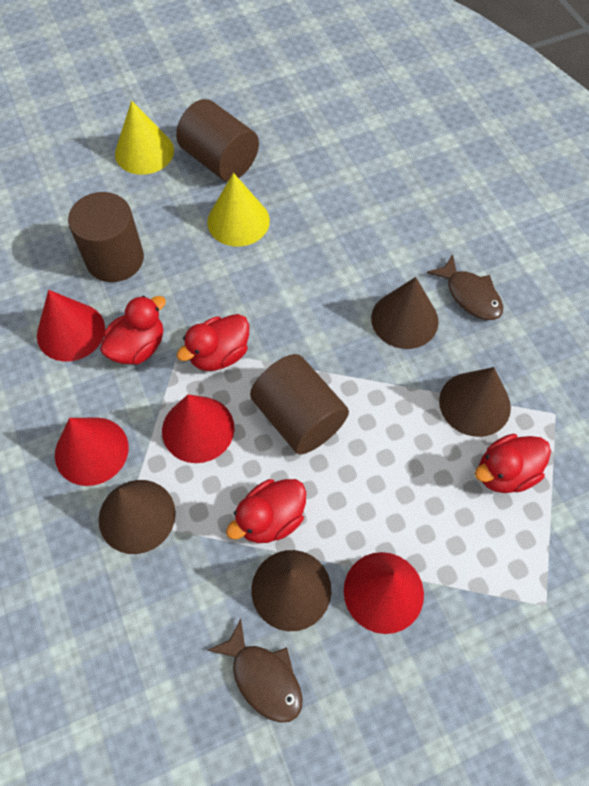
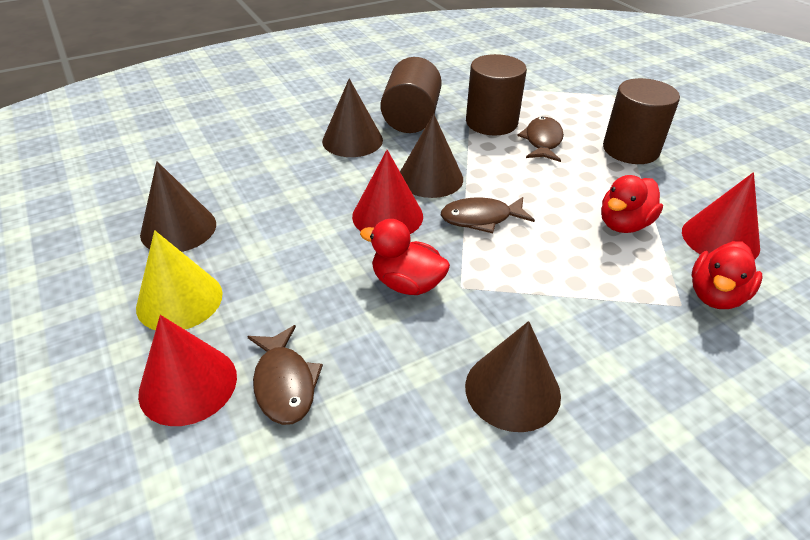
brown fish: 2 -> 3
red cone: 4 -> 3
red duck: 4 -> 3
yellow cone: 2 -> 1

